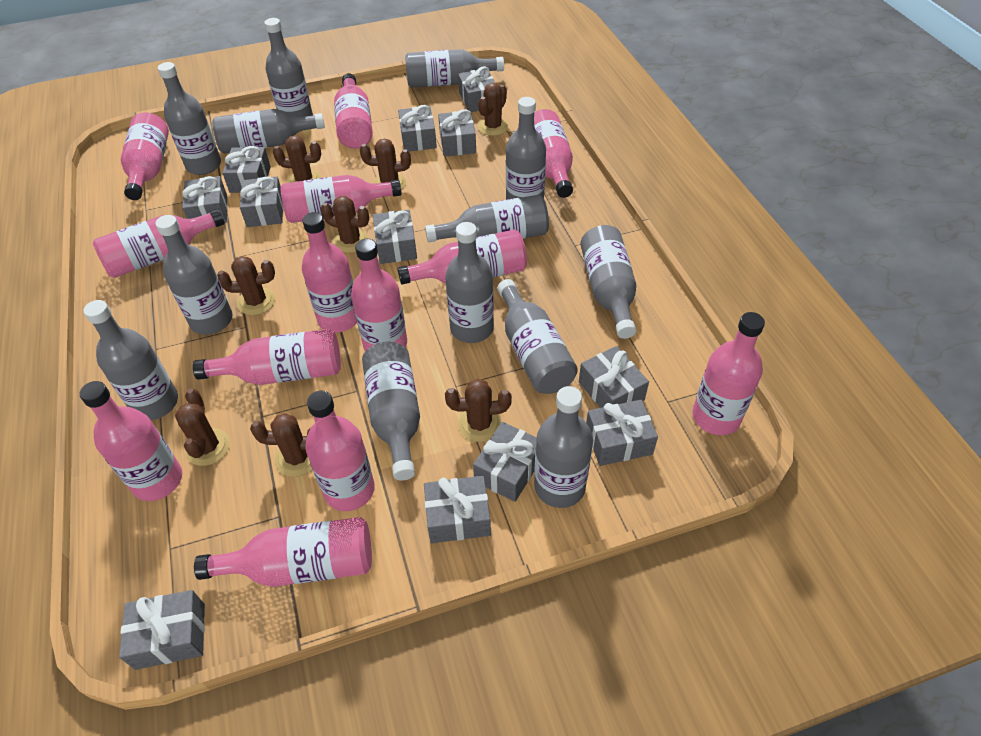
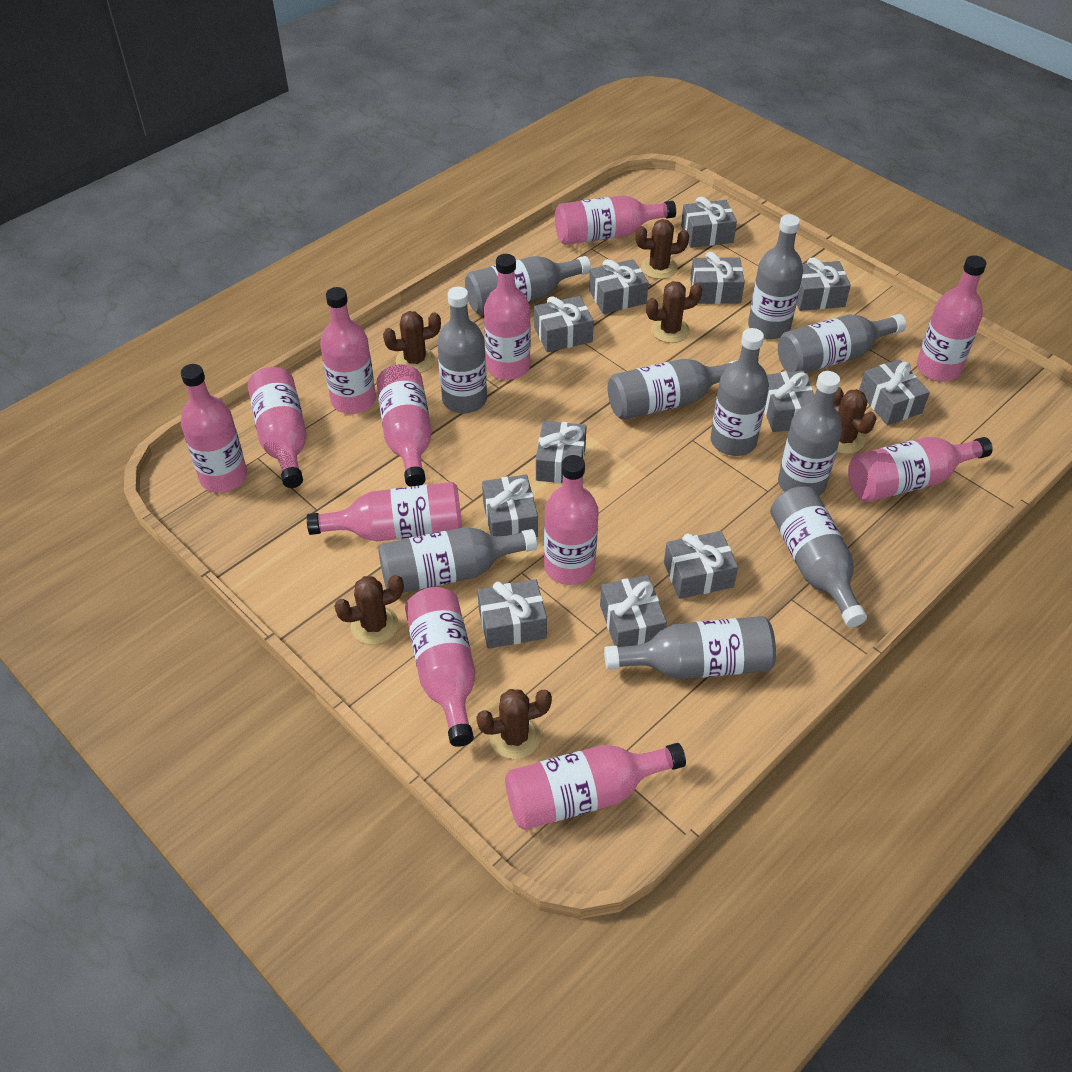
brown cactus: 8 -> 6
grey bottle: 13 -> 10
pink bottle: 13 -> 12

